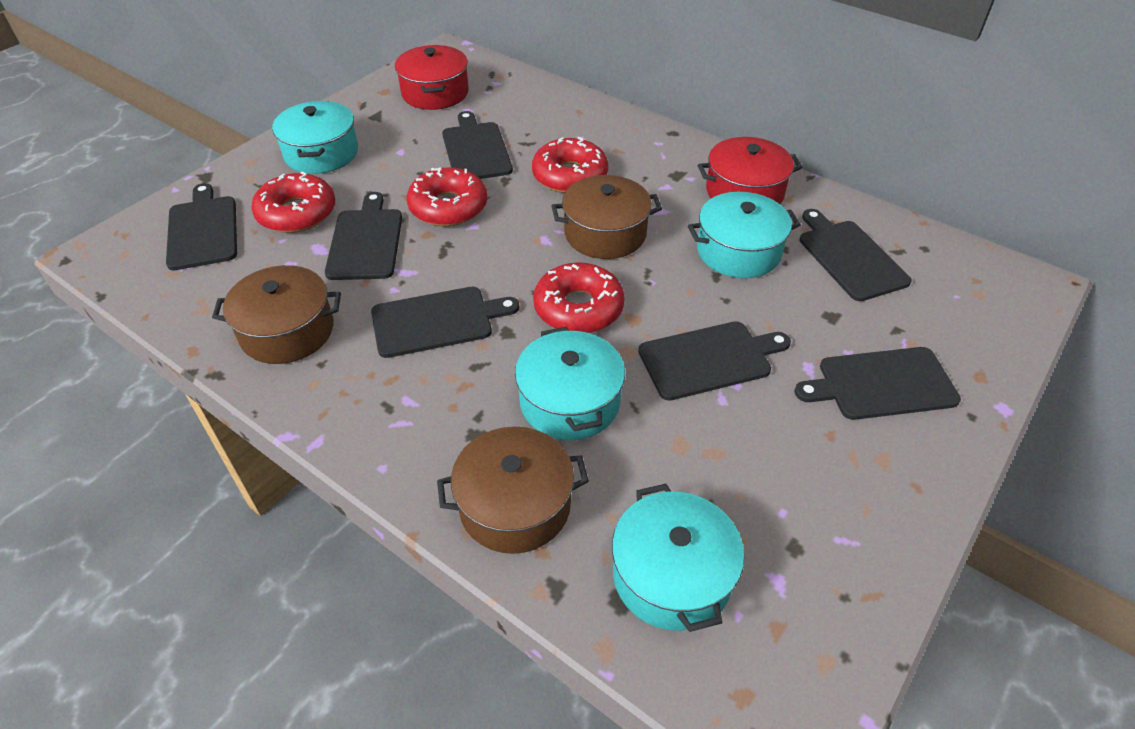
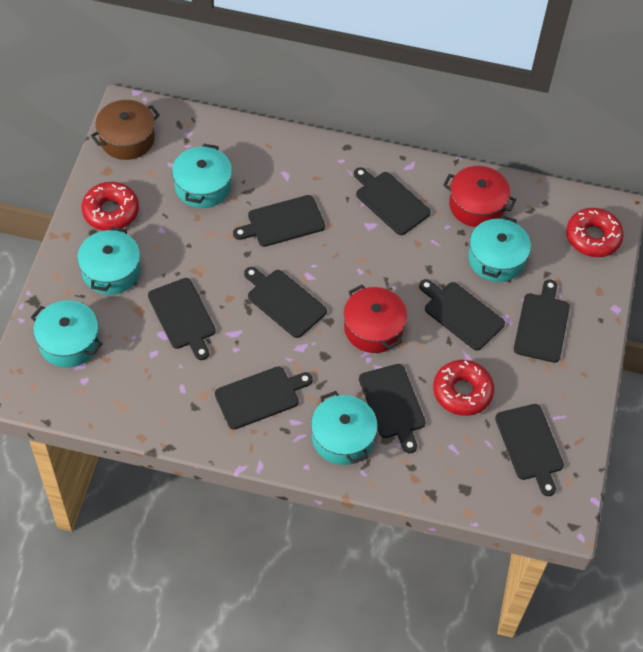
black cutting board: 7 -> 9
brown pot: 3 -> 1
red donut: 4 -> 3
turquoise pot: 4 -> 5

